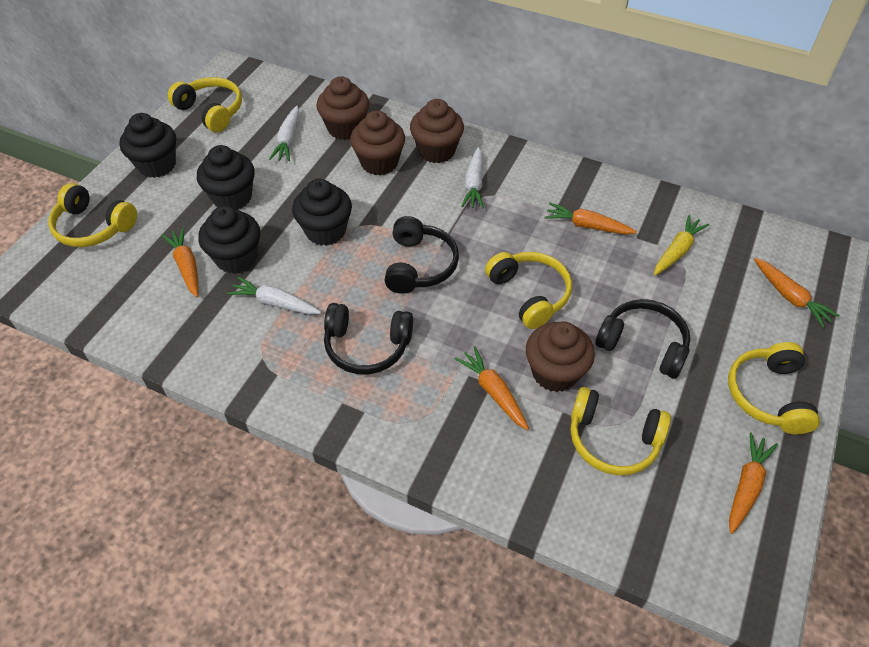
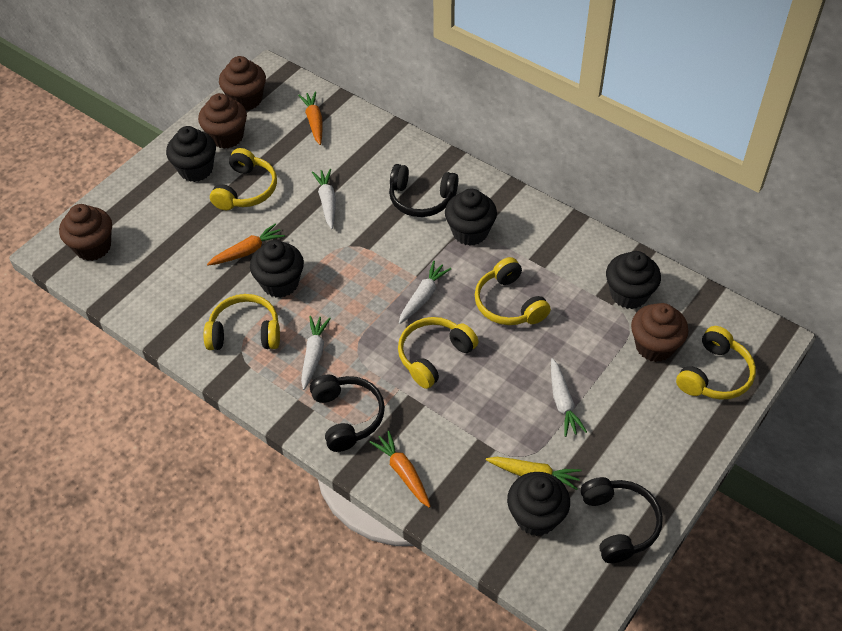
black cupcake: 4 -> 5
orange carrot: 5 -> 3
white carrot: 3 -> 4

